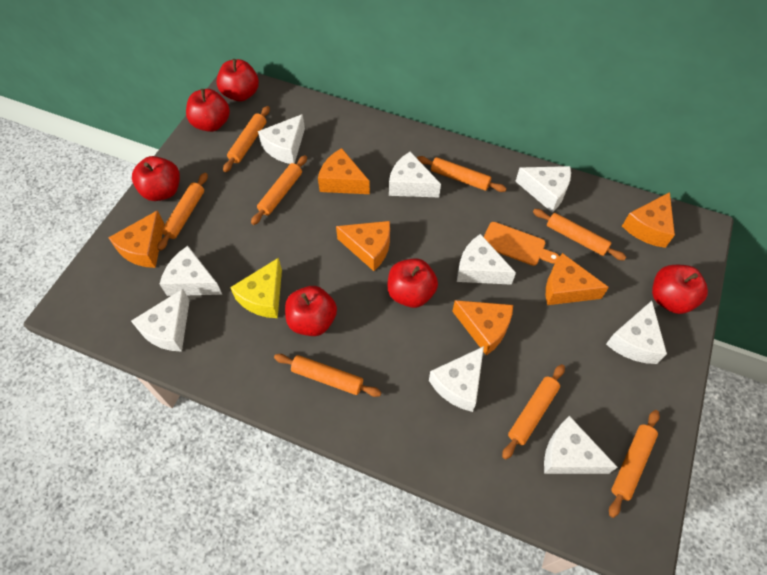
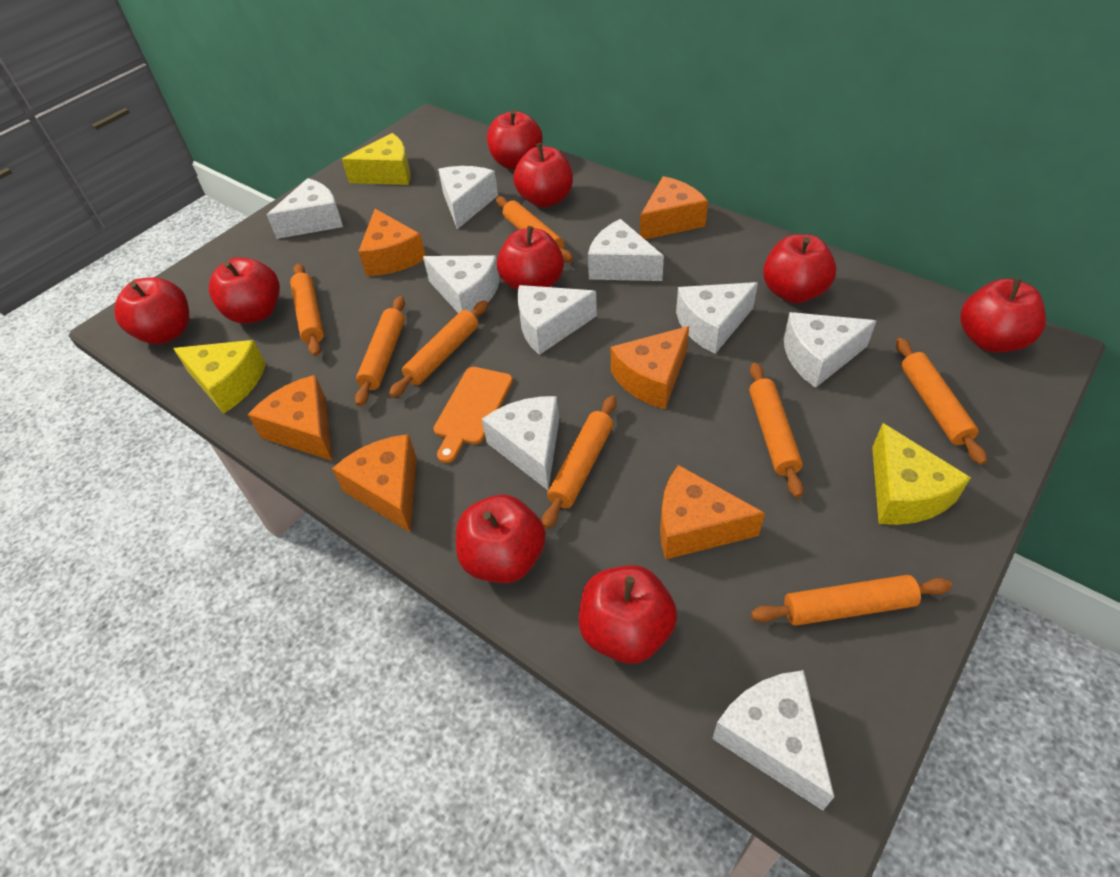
red apple: 6 -> 9
yellow cheese: 1 -> 3

